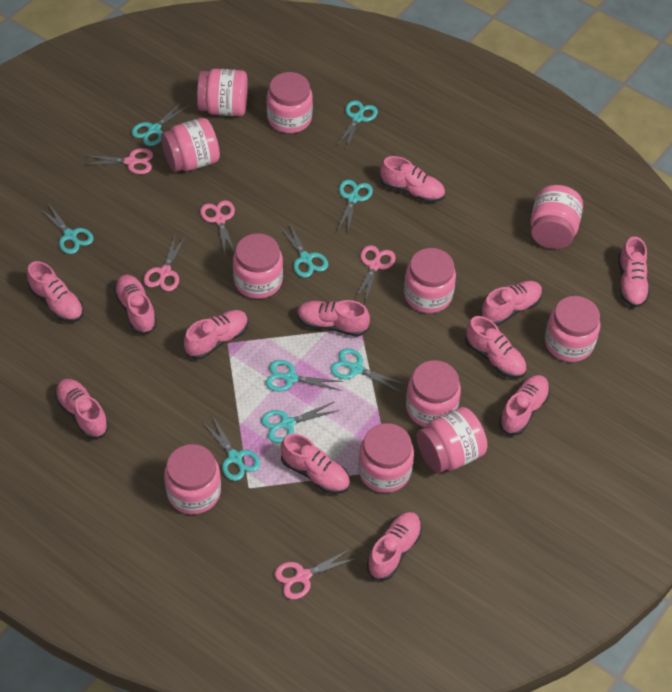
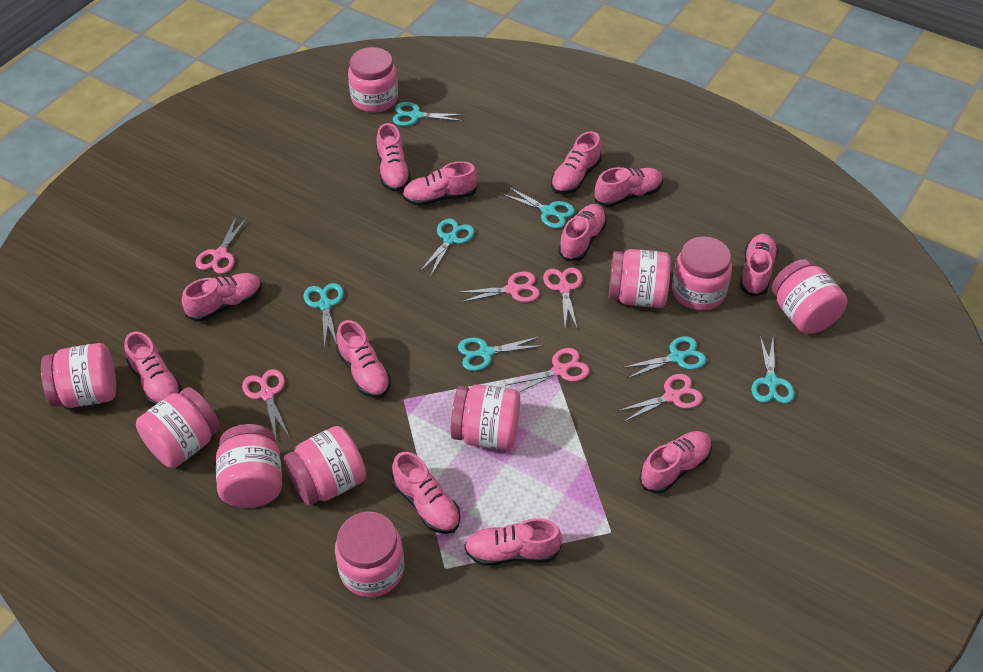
pink jar: 11 -> 10
pink scissors: 5 -> 6
turquoise scissors: 9 -> 7

